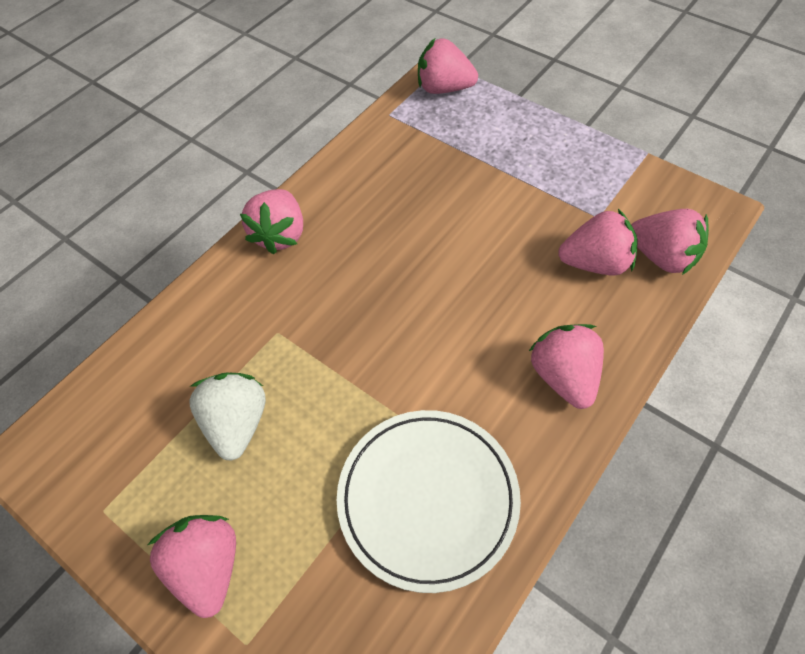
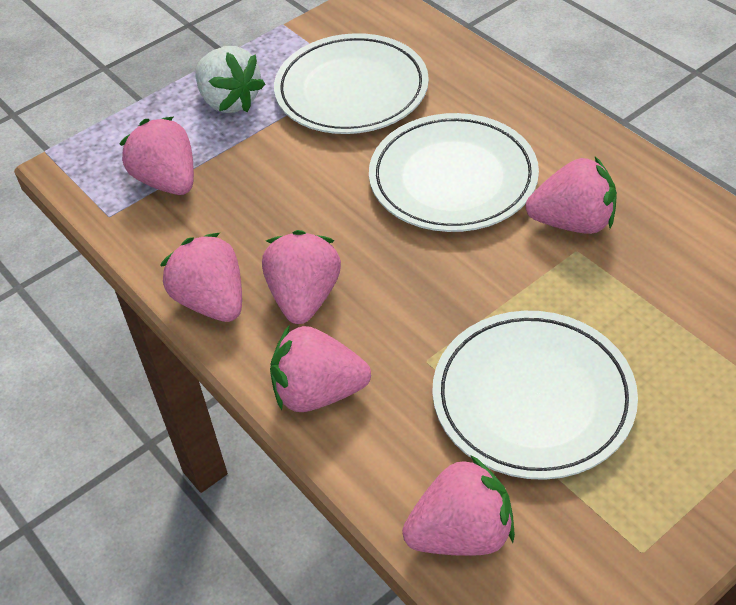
white plate: 1 -> 3

